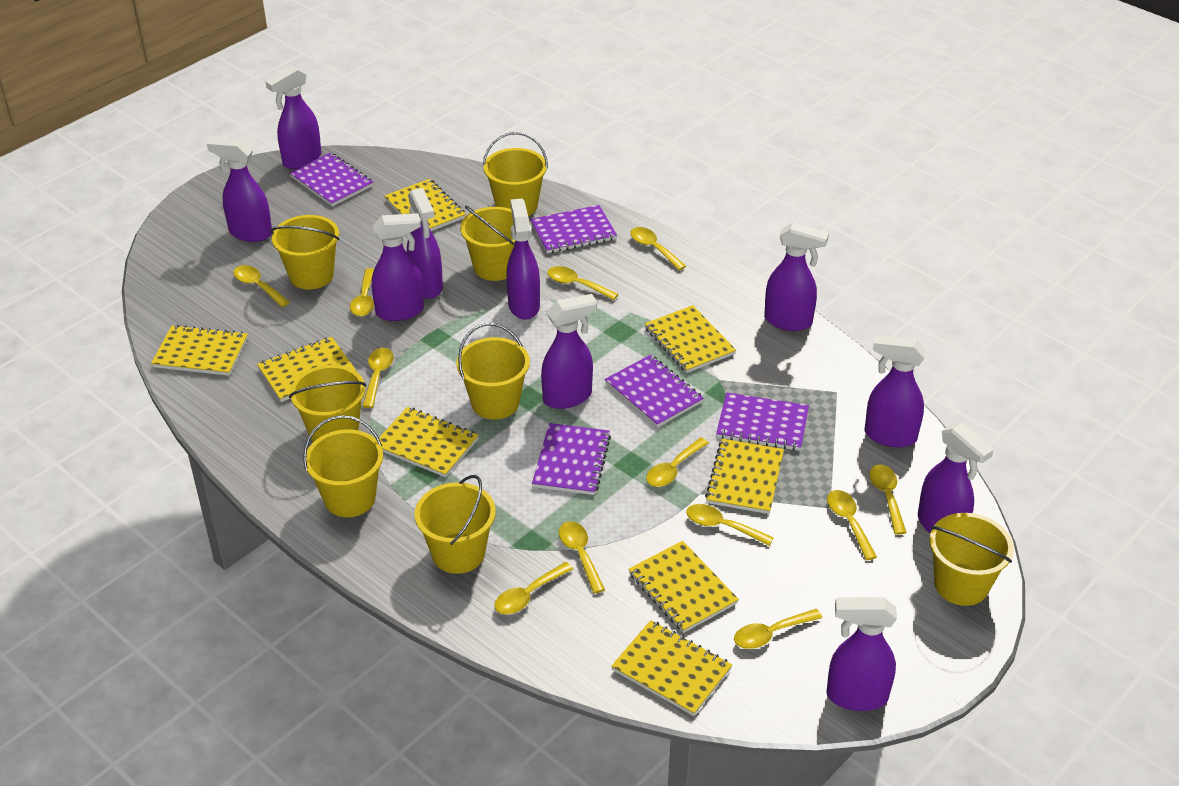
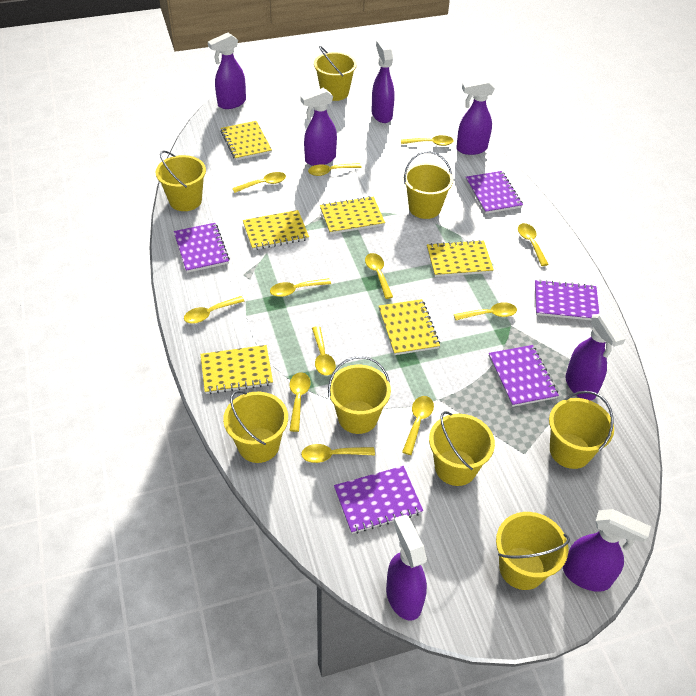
purple spray bottle: 10 -> 7
yellow notebook: 8 -> 6

